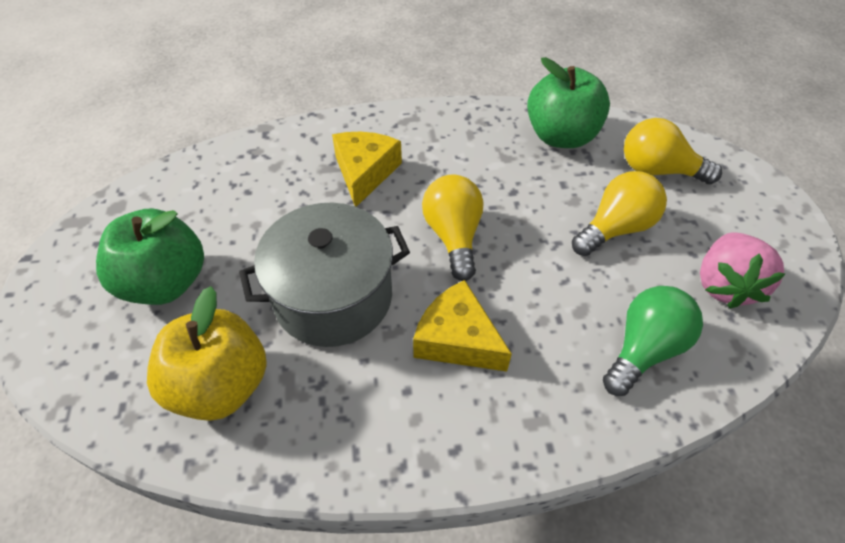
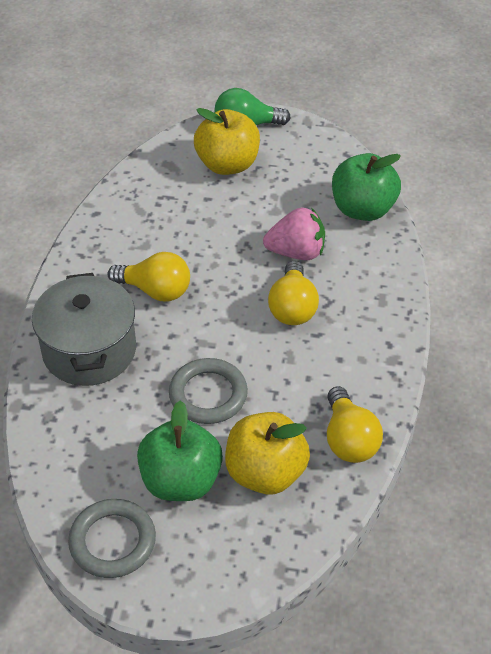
grey ring: 0 -> 2
yellow apple: 1 -> 2
yellow cheese: 2 -> 0

